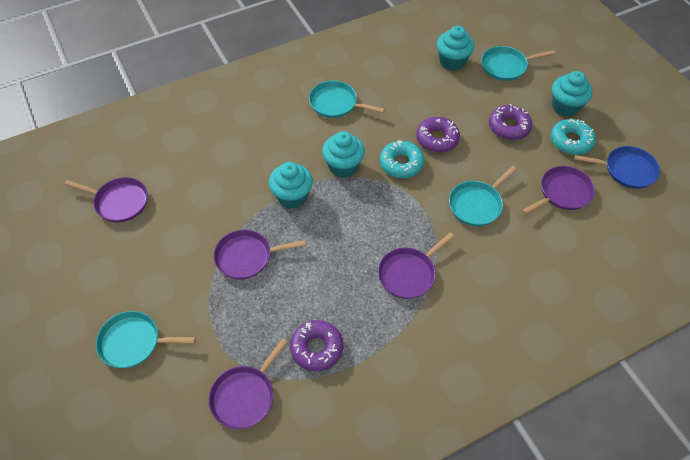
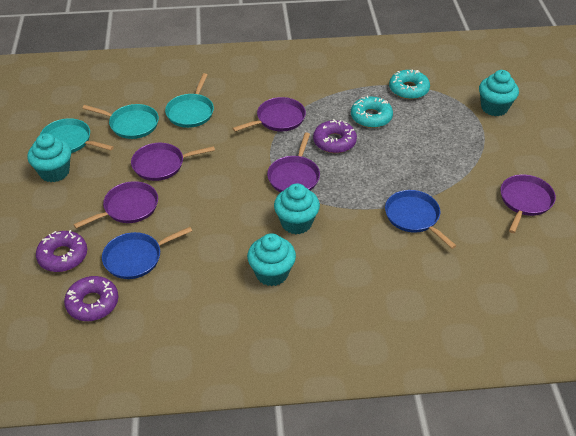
blue pan: 1 -> 2
turquoise pan: 4 -> 3

